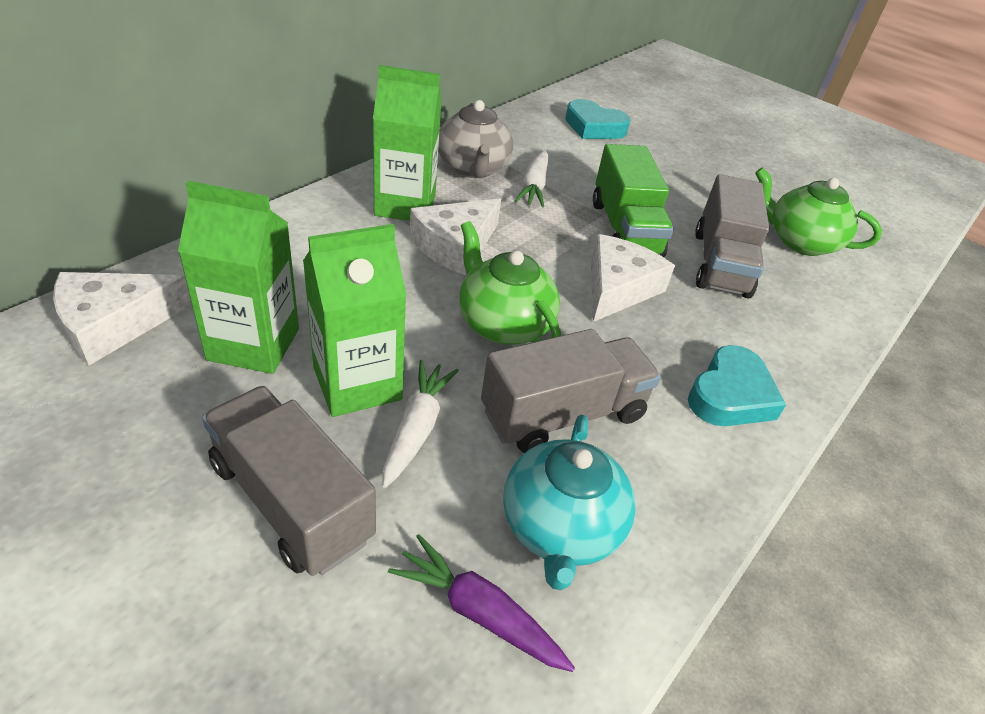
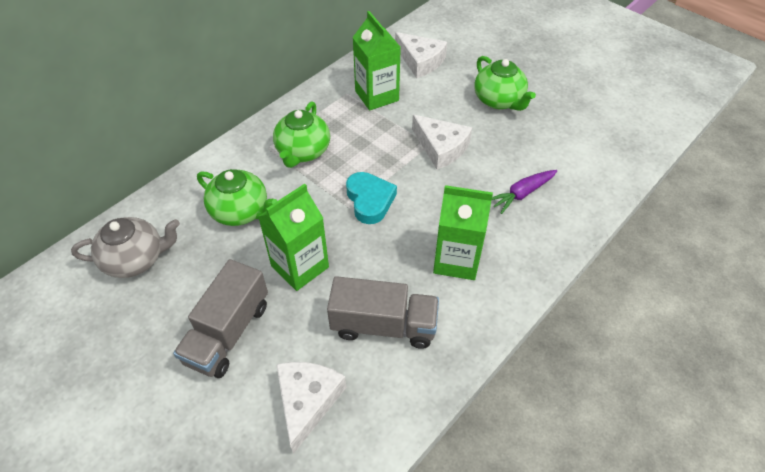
green teapot: 2 -> 3
green truck: 1 -> 0
grey truck: 3 -> 2
turquoise heart: 2 -> 1
turquoise teapot: 1 -> 0
white carrot: 2 -> 0

